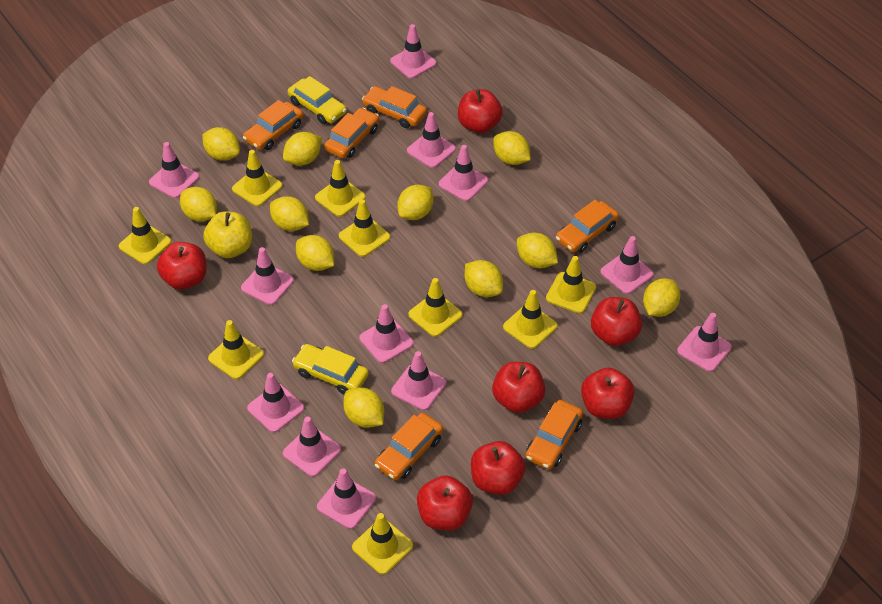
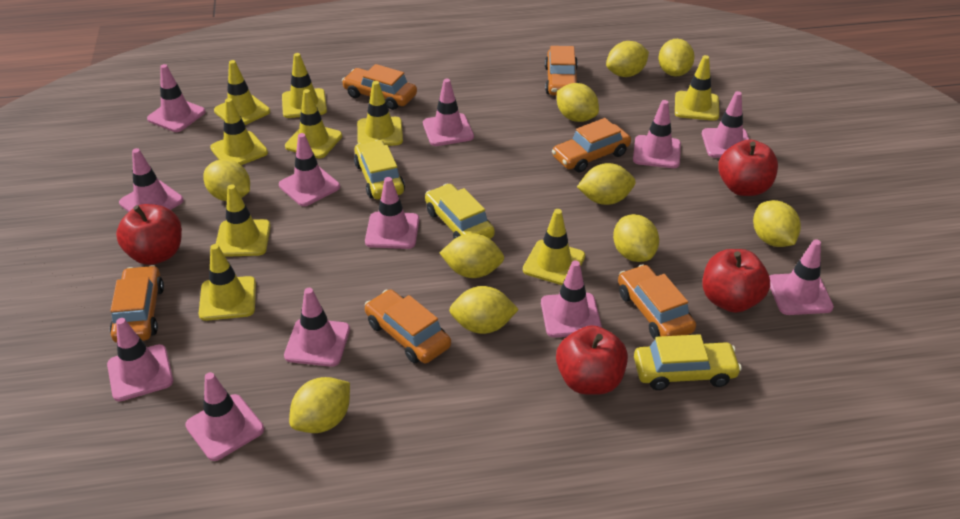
red apple: 7 -> 4
yellow apple: 1 -> 0
yellow car: 2 -> 3
yellow lemon: 11 -> 10

